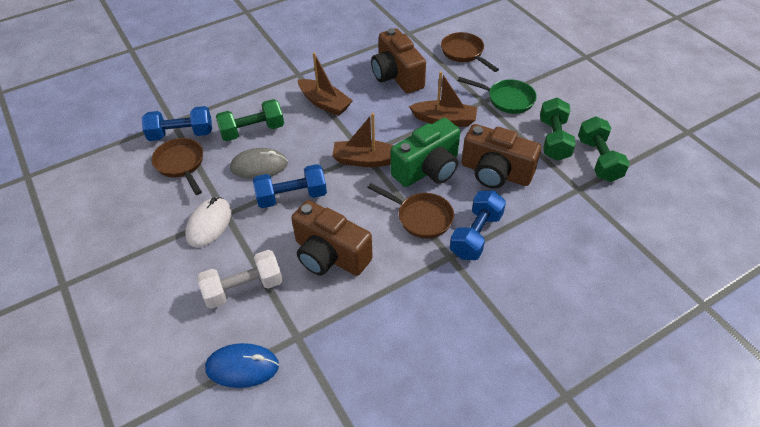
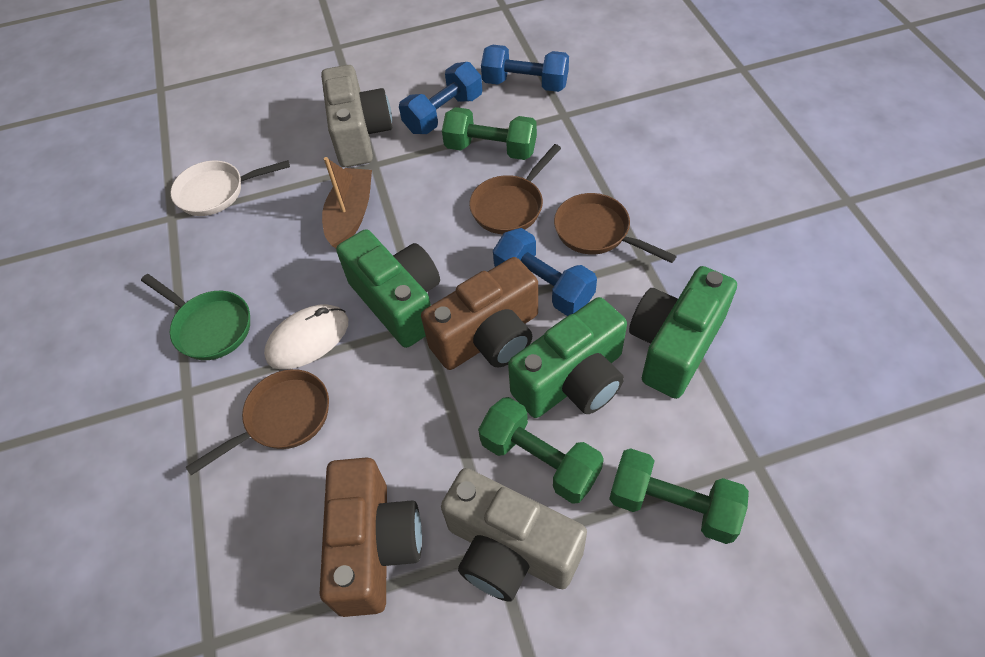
blue mouse: 1 -> 0
brown boat: 3 -> 1
brown camera: 3 -> 2
green camera: 1 -> 3
grey camera: 0 -> 2
grey mouse: 1 -> 0
white dumbbell: 1 -> 0
white pan: 0 -> 1

